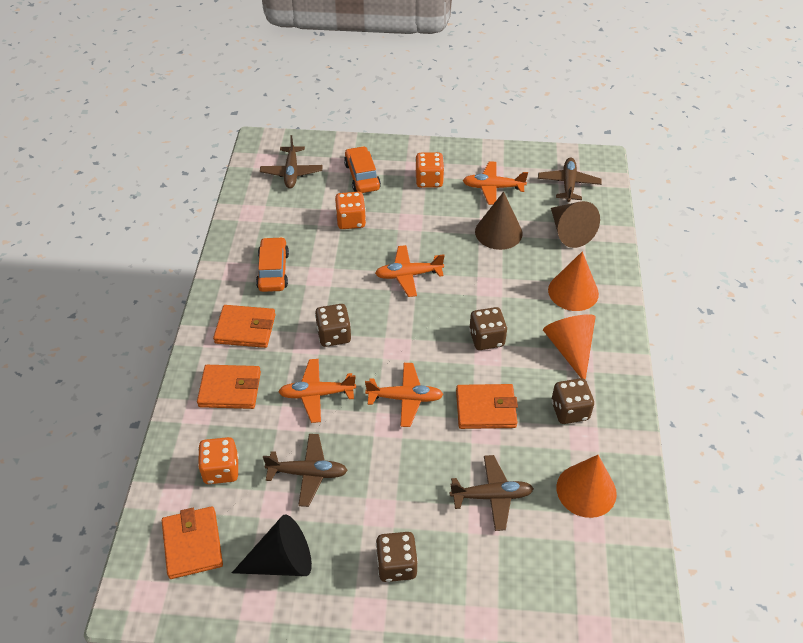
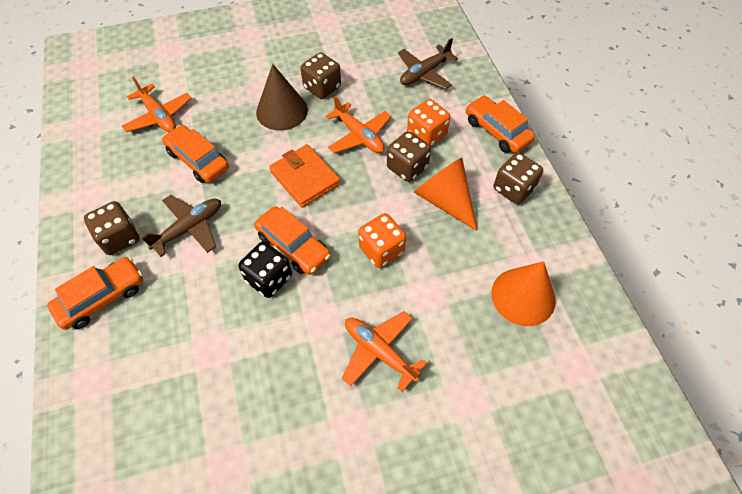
black cone: 1 -> 0
black dice: 0 -> 1
brown cone: 2 -> 1
brown plane: 4 -> 2
orange car: 2 -> 4
orange cone: 3 -> 2
orange dice: 3 -> 2
orange plane: 4 -> 3
orange wallet: 4 -> 1

